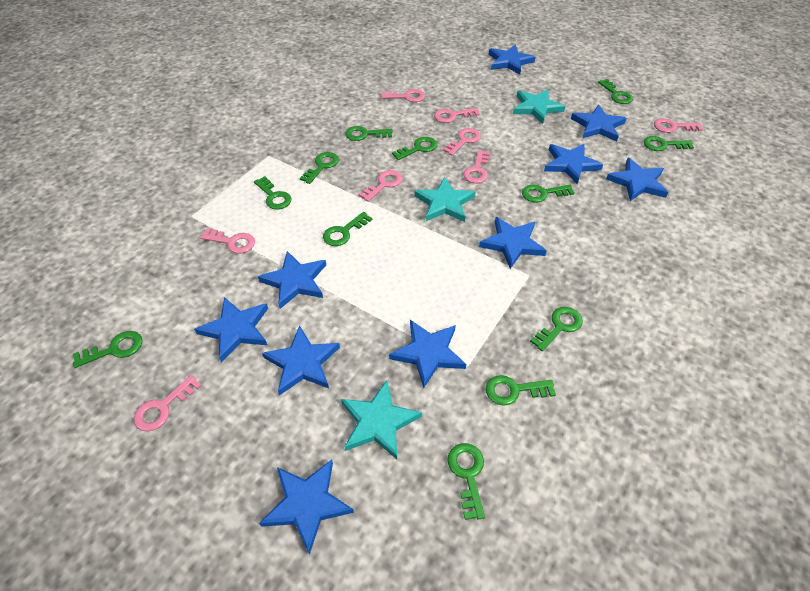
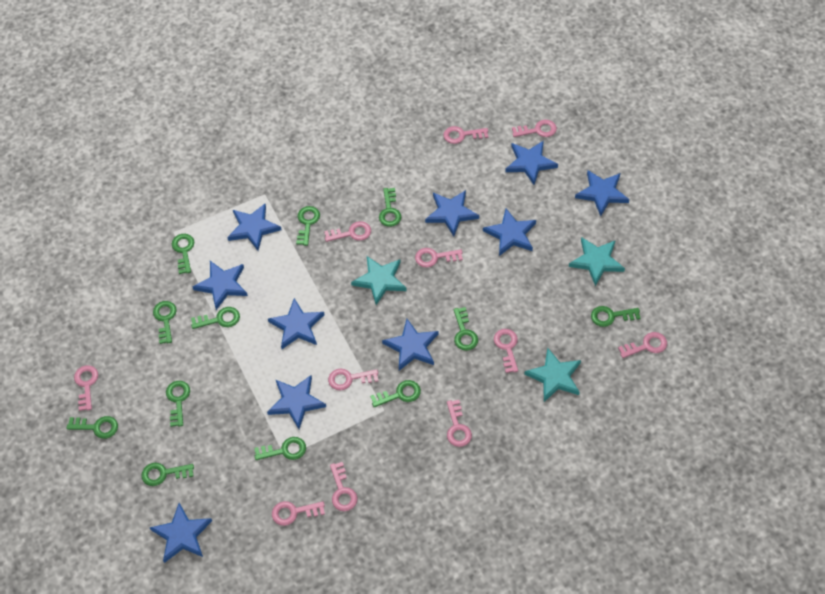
pink key: 8 -> 11

